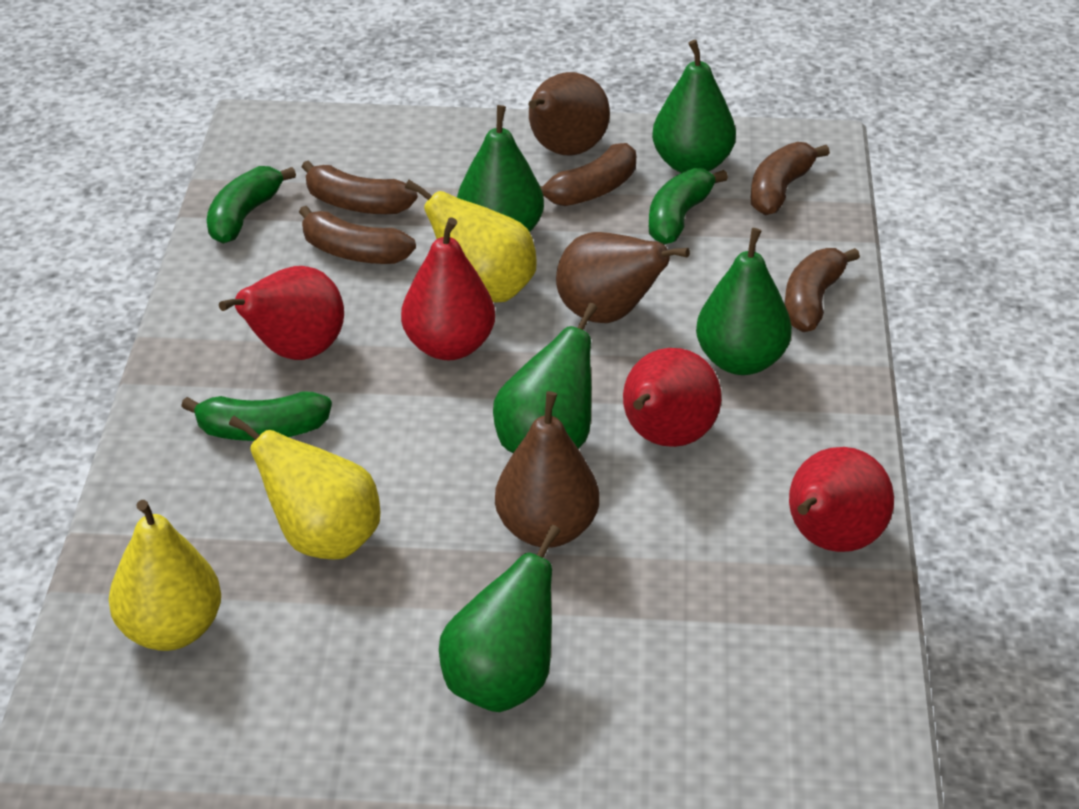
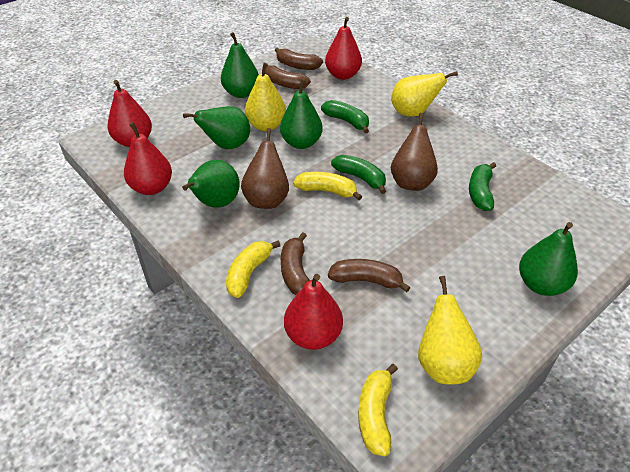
brown banana: 5 -> 4
brown pear: 3 -> 2
yellow banana: 0 -> 3

